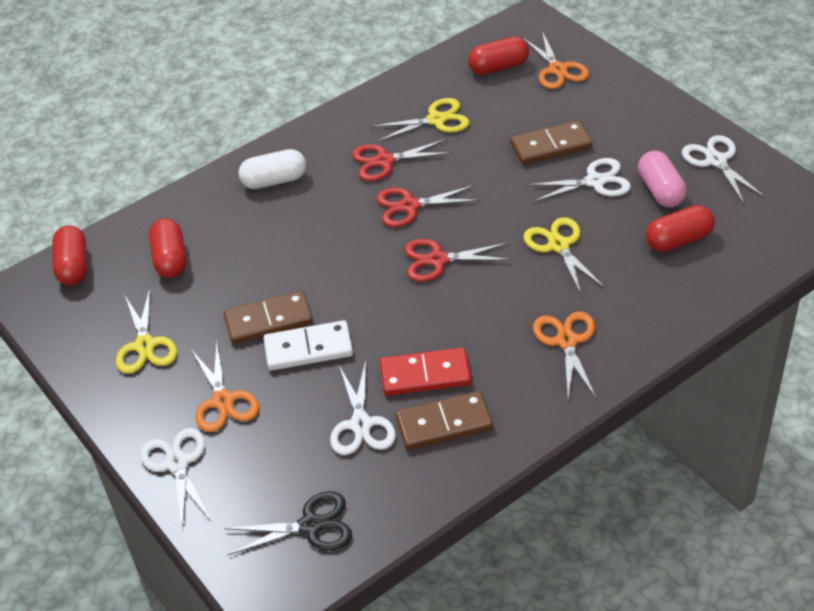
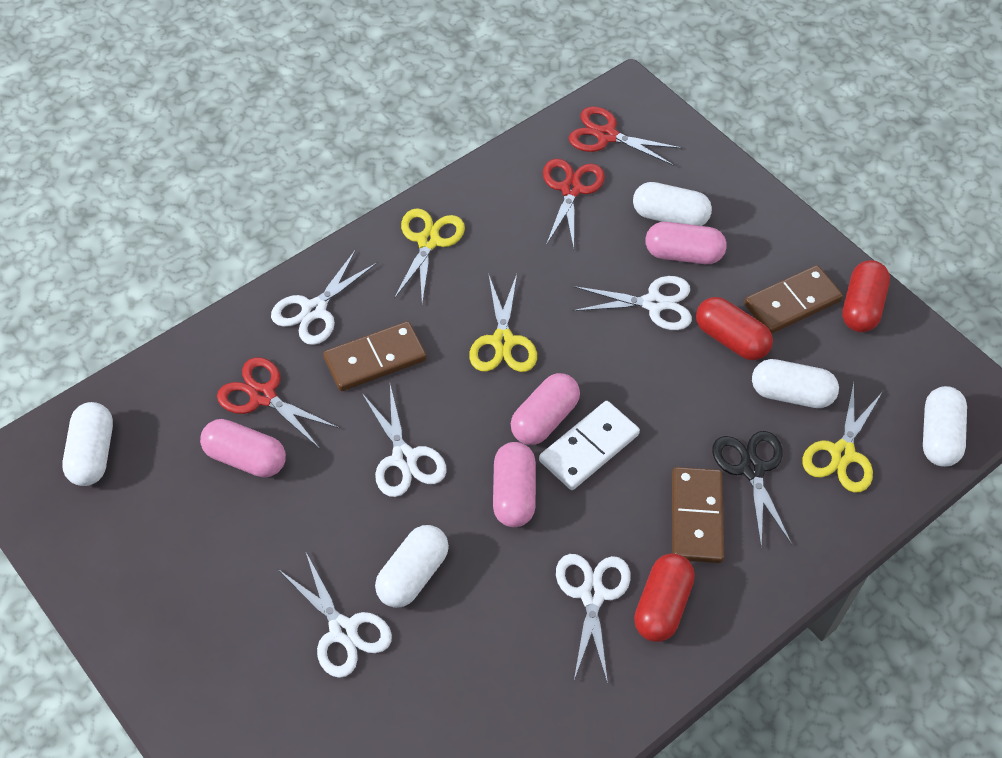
orange scissors: 3 -> 0
pink capsule: 1 -> 4
red capsule: 4 -> 3
red domino: 1 -> 0
white capsule: 1 -> 5
white scissors: 4 -> 5

